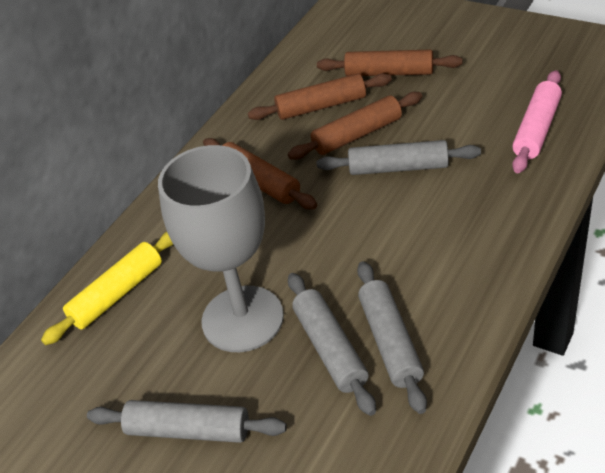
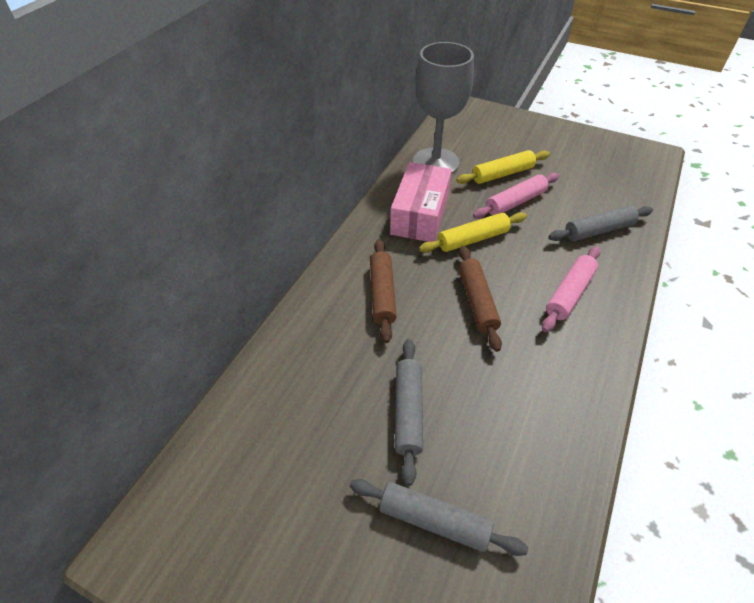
brown rolling pin: 4 -> 2
grey rolling pin: 4 -> 3
pink box: 0 -> 1
pink rolling pin: 1 -> 2
yellow rolling pin: 1 -> 2

